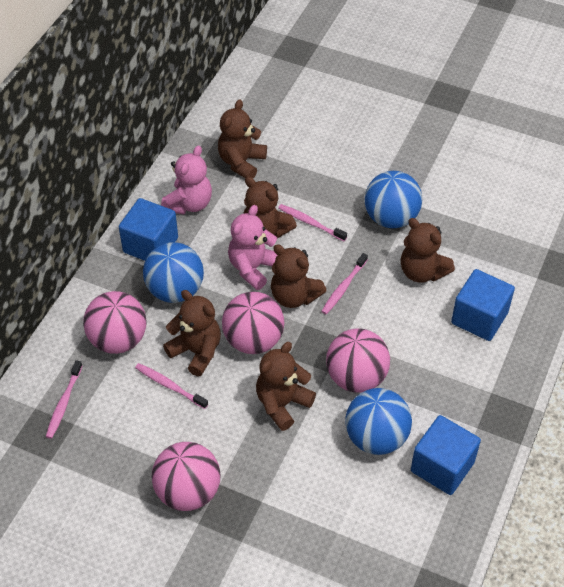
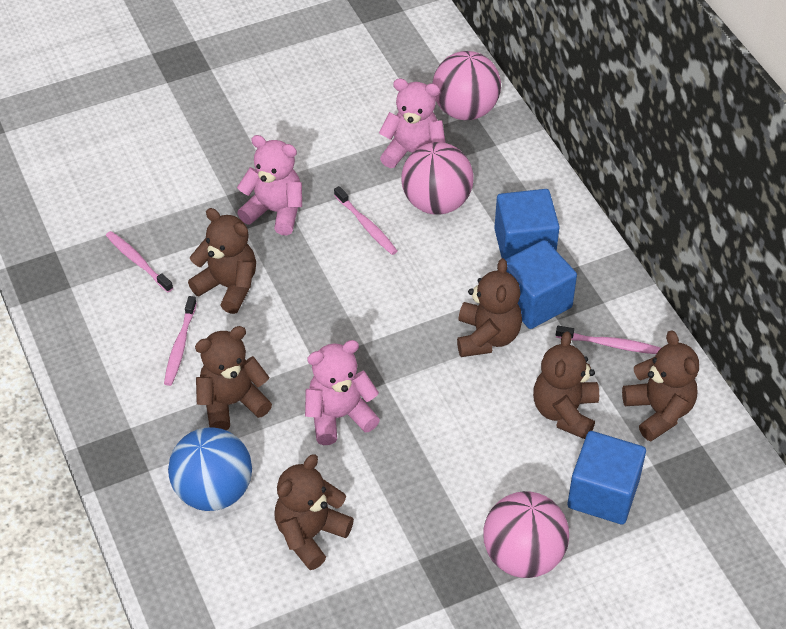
blue ball: 3 -> 1
pink ball: 4 -> 3
pink teddy bear: 2 -> 3

